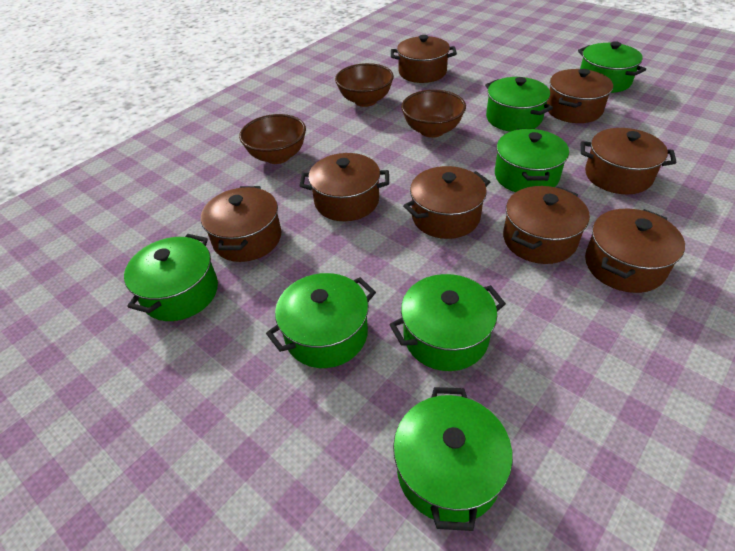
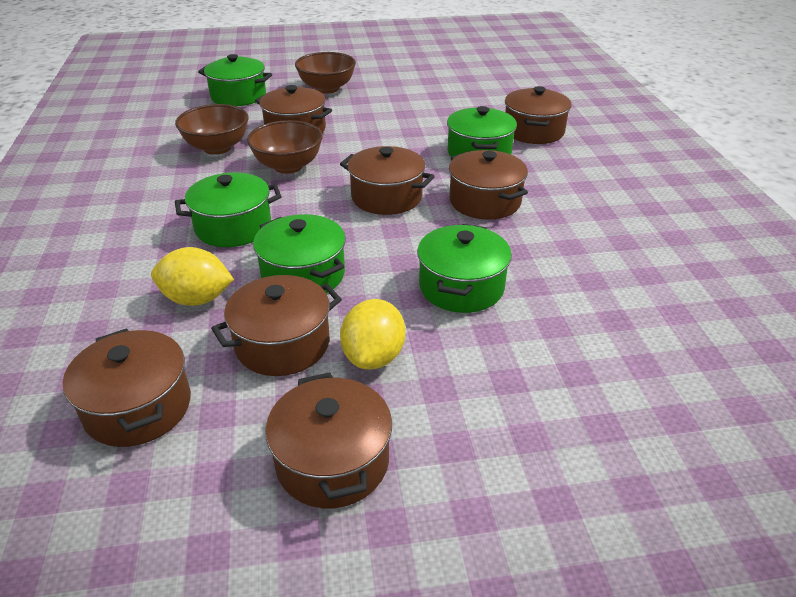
brown pot: 8 -> 7
green pot: 7 -> 5
yellow lemon: 0 -> 2

